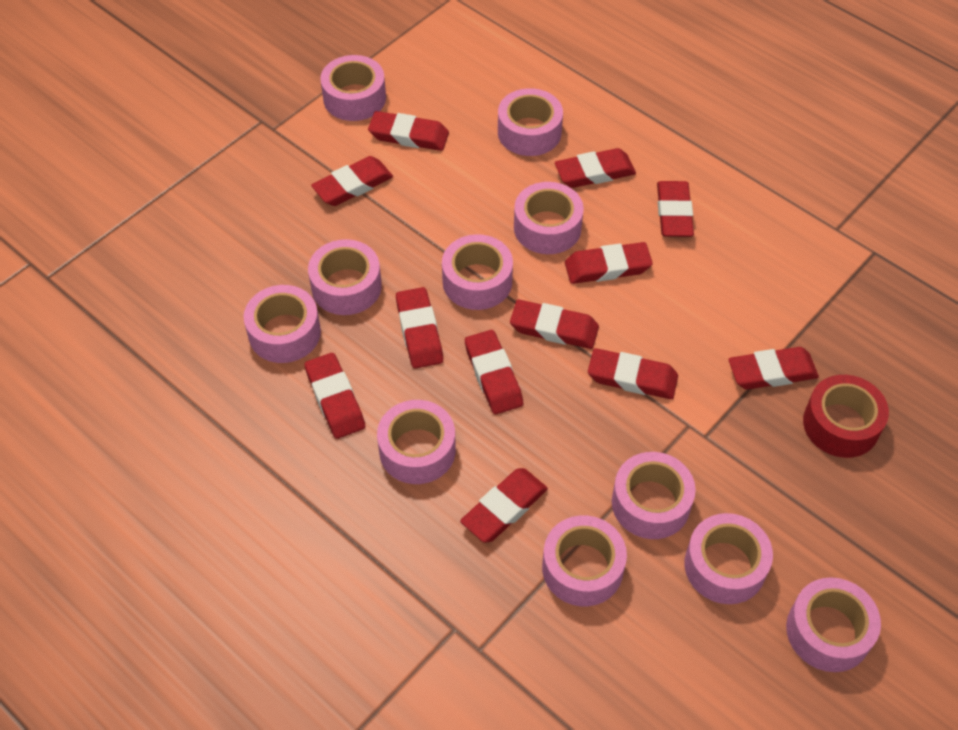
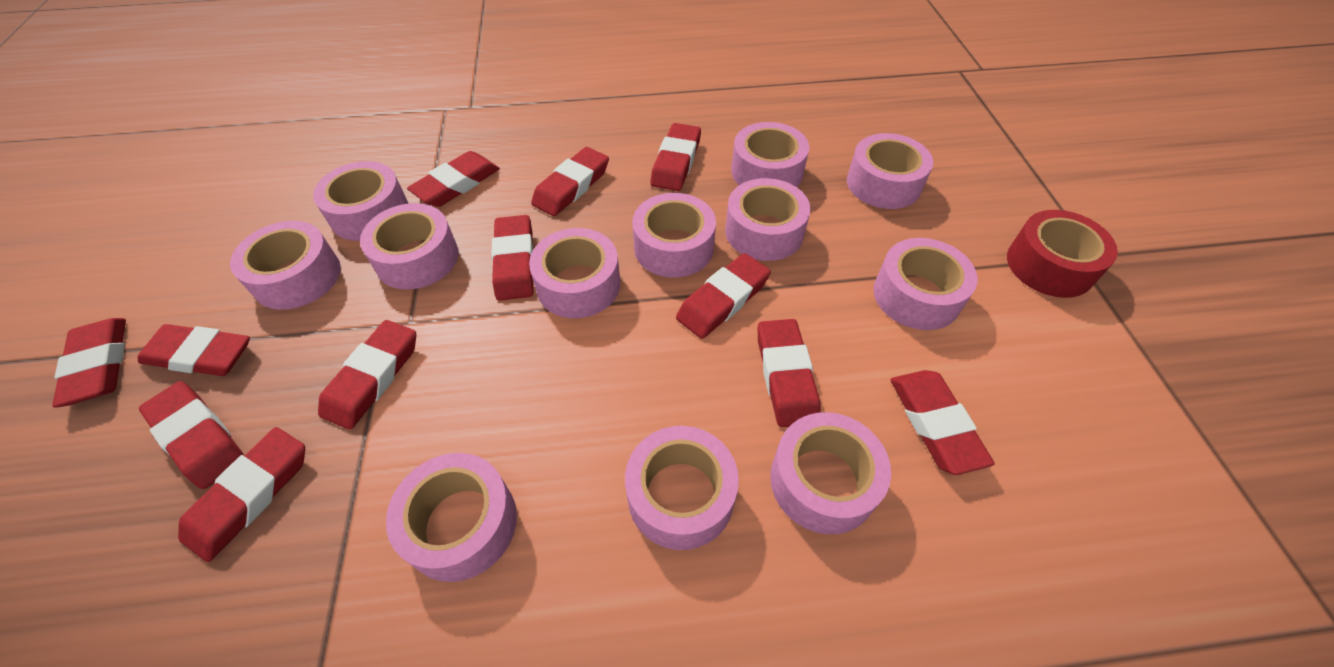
pink tape: 11 -> 12

